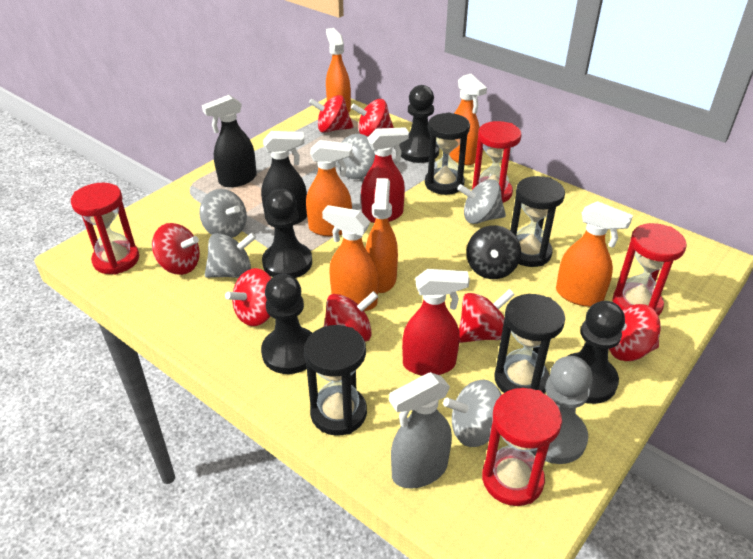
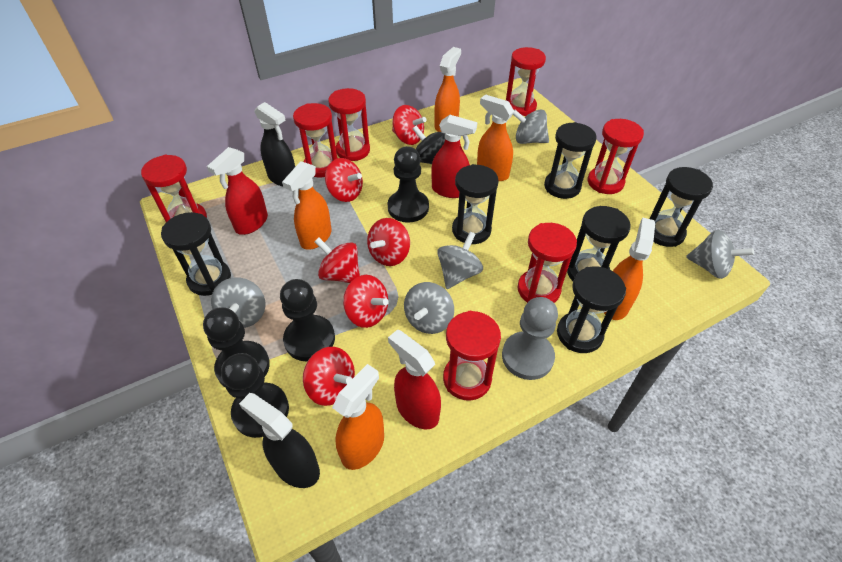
black hourglass: 4 -> 6
grey spray bottle: 1 -> 0
orange spray bottle: 6 -> 5
red hourglass: 4 -> 7
red spinning top: 7 -> 6
red spray bottle: 2 -> 3

